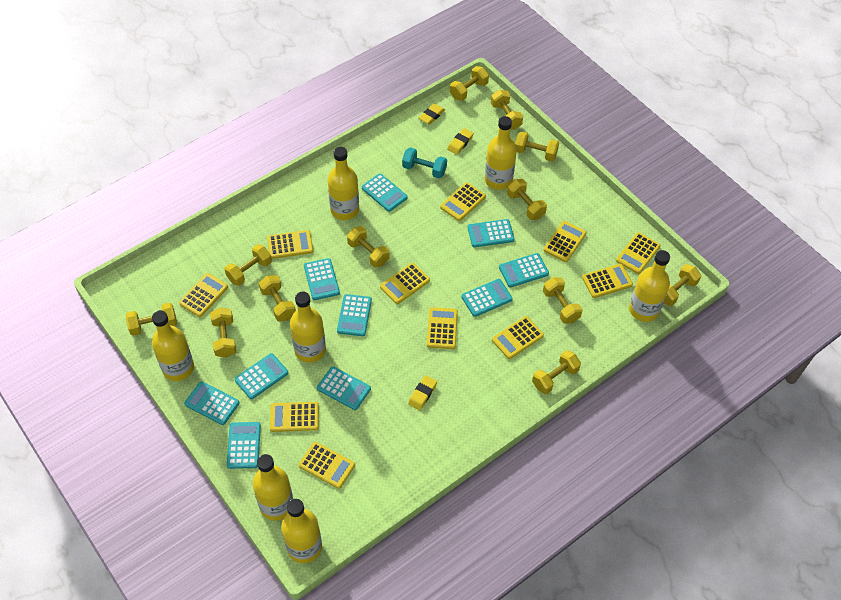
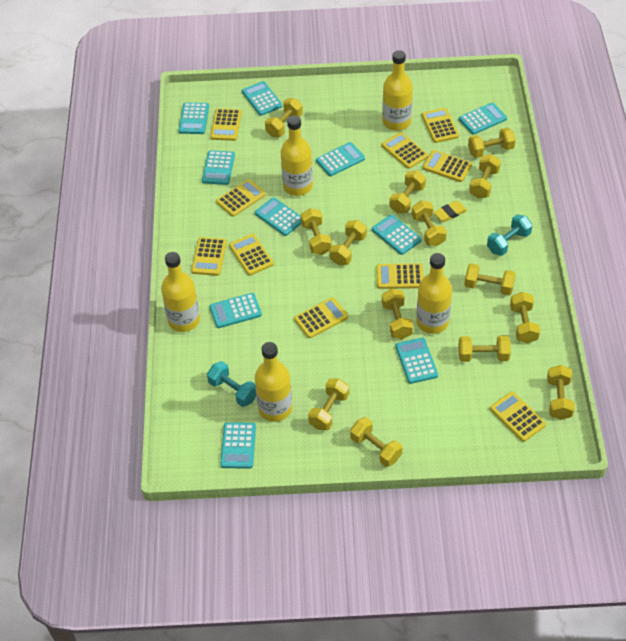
turquoise dumbbell: 1 -> 2
yellow bottle: 7 -> 5
yellow calculator: 11 -> 10
yellow dumbbell: 12 -> 14
yellow eraser: 3 -> 1

